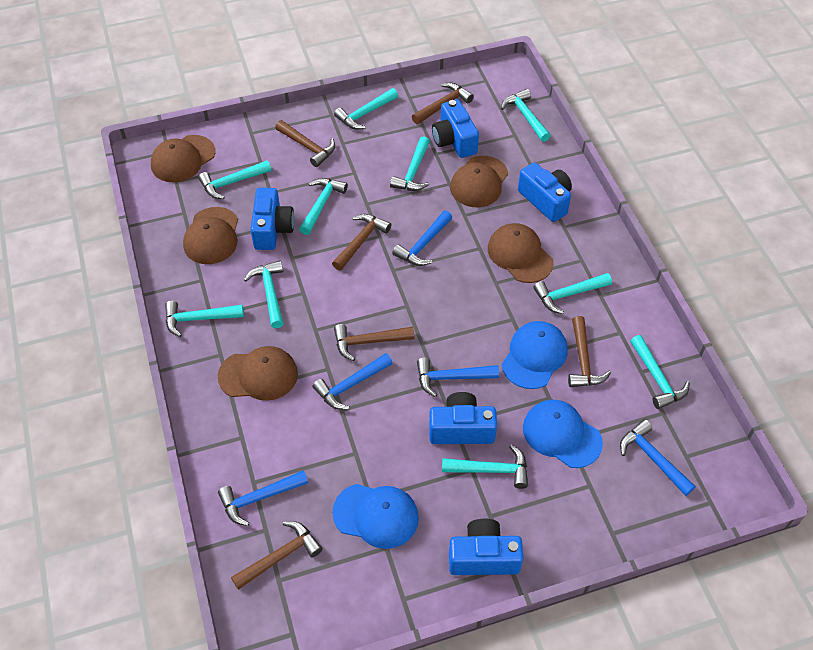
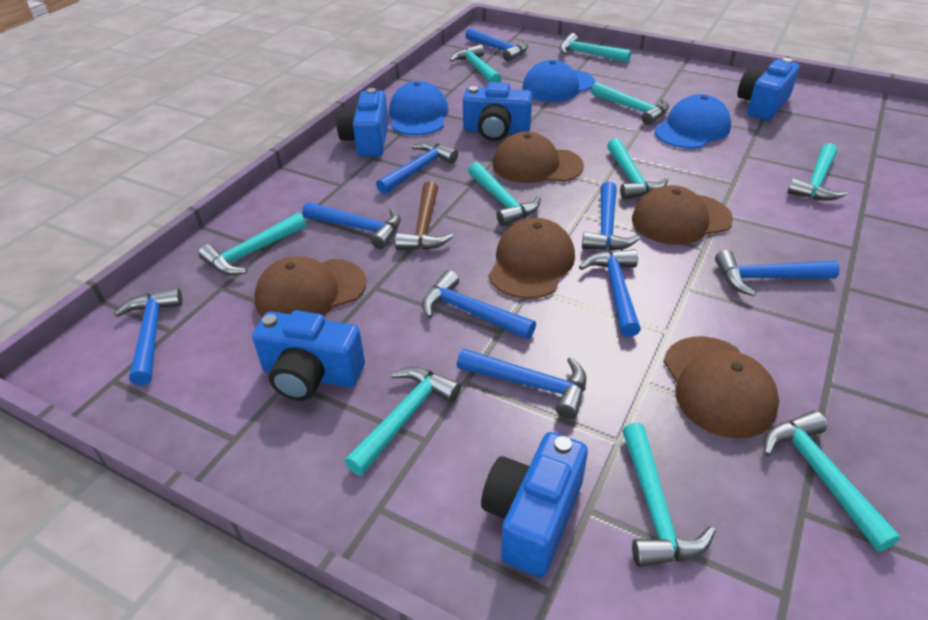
blue hammer: 5 -> 9
brown hammer: 6 -> 1

